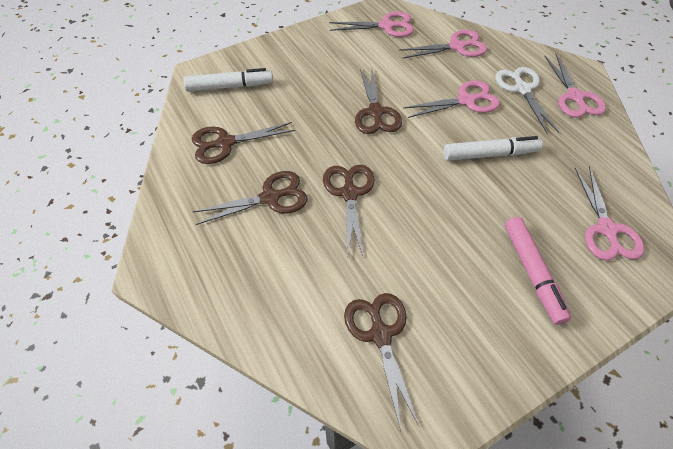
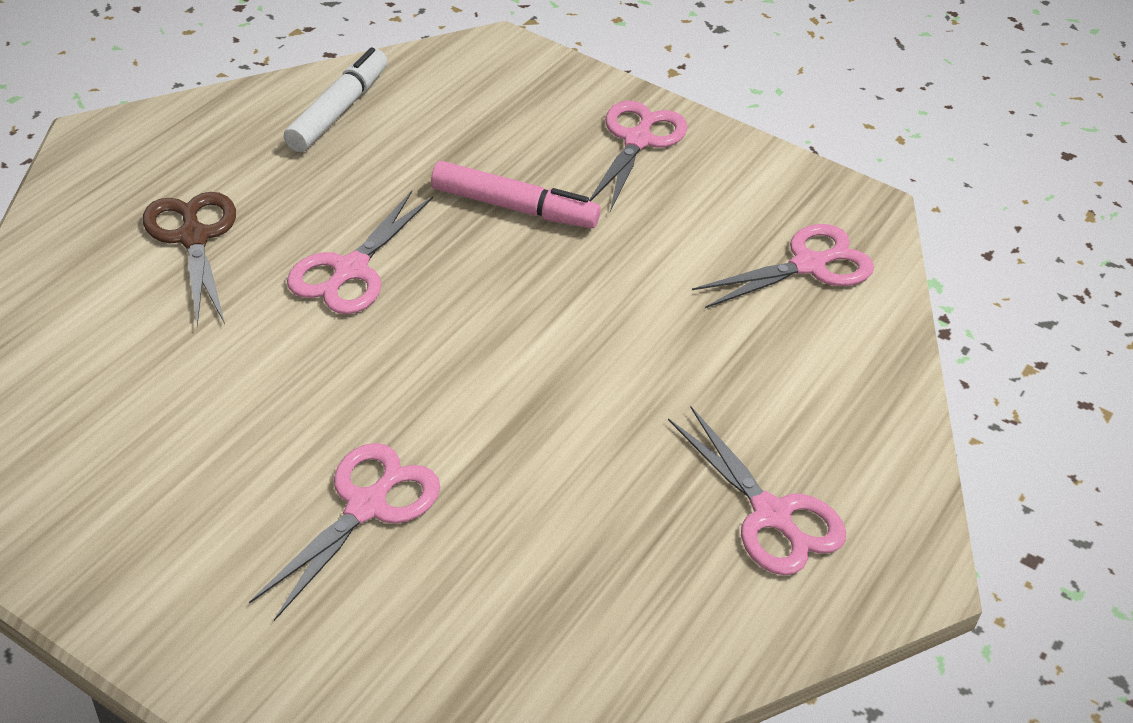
brown scissors: 5 -> 1
white marker: 2 -> 1
white scissors: 1 -> 0

